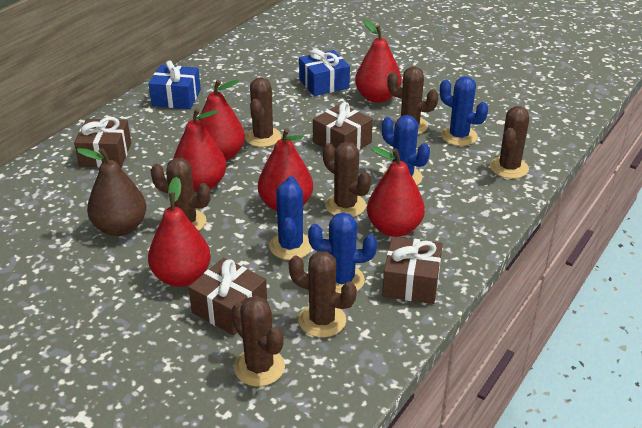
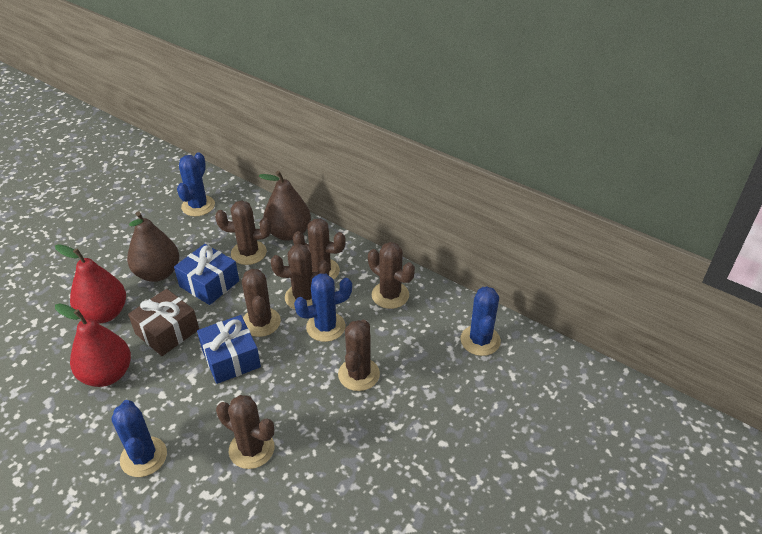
brown gift: 4 -> 1
brown pear: 1 -> 2
red pear: 6 -> 2

